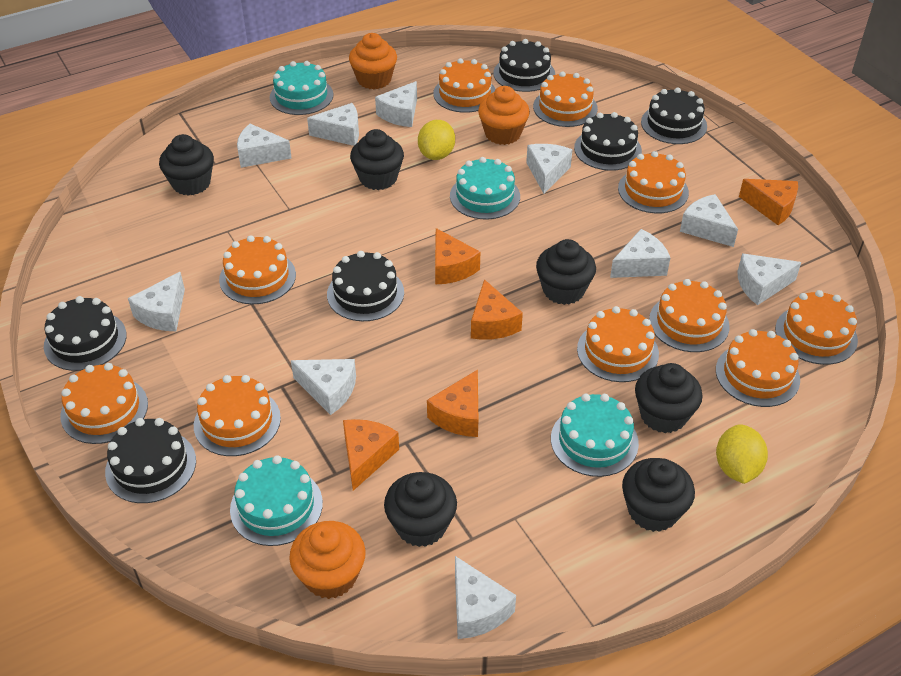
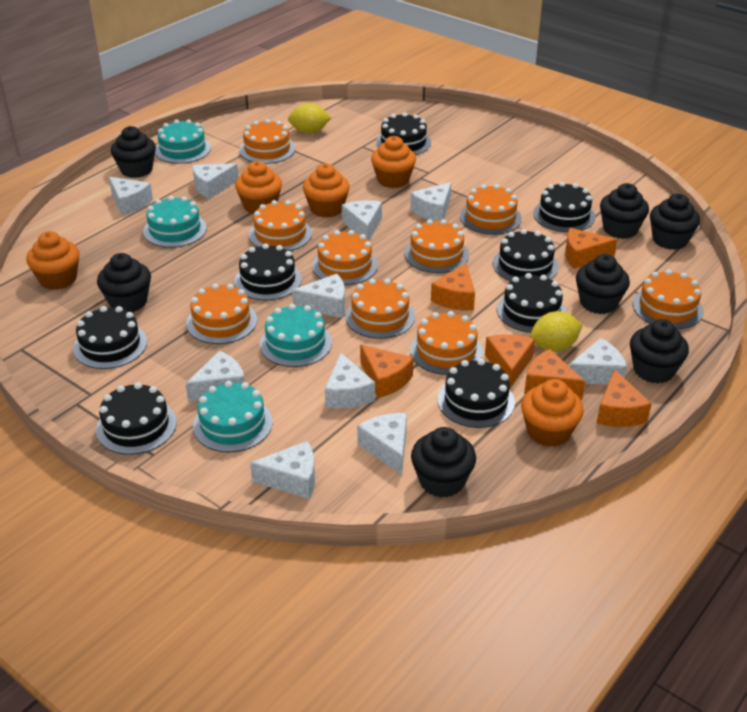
black cake: 6 -> 8
black cupcake: 6 -> 7
orange cake: 10 -> 9
orange cheese: 5 -> 6
orange cupcake: 3 -> 5

